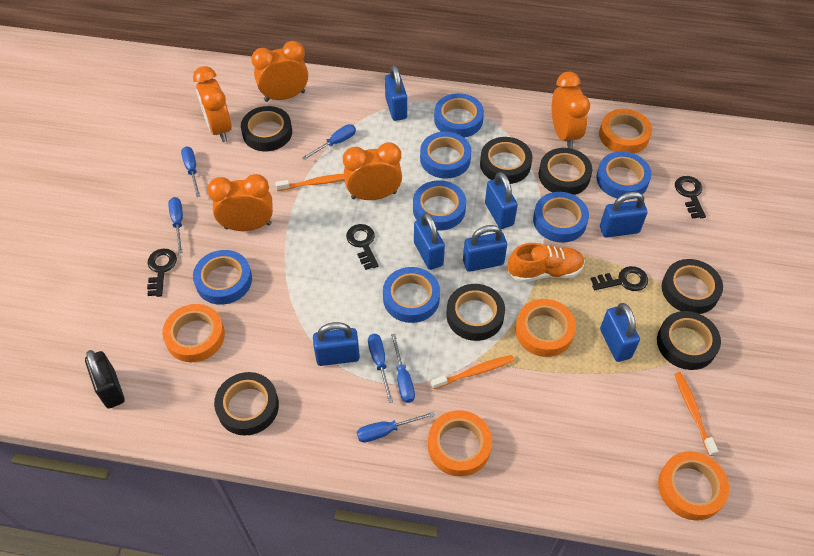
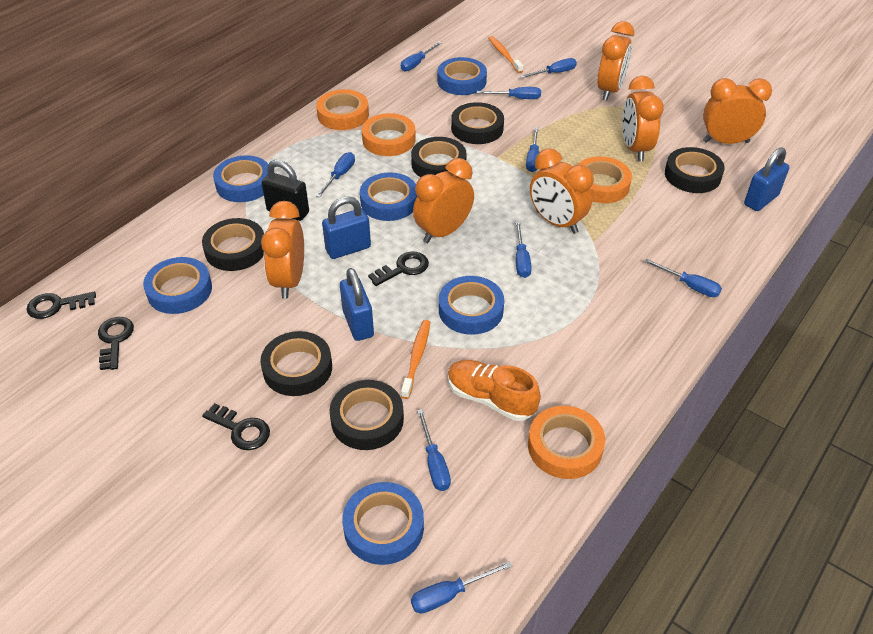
black tape: 7 -> 6
blue padlock: 7 -> 3
blue screwdriver: 6 -> 9
blue tape: 7 -> 6
orange clock: 5 -> 6
orange tape: 5 -> 4
orange toothbrush: 3 -> 2

